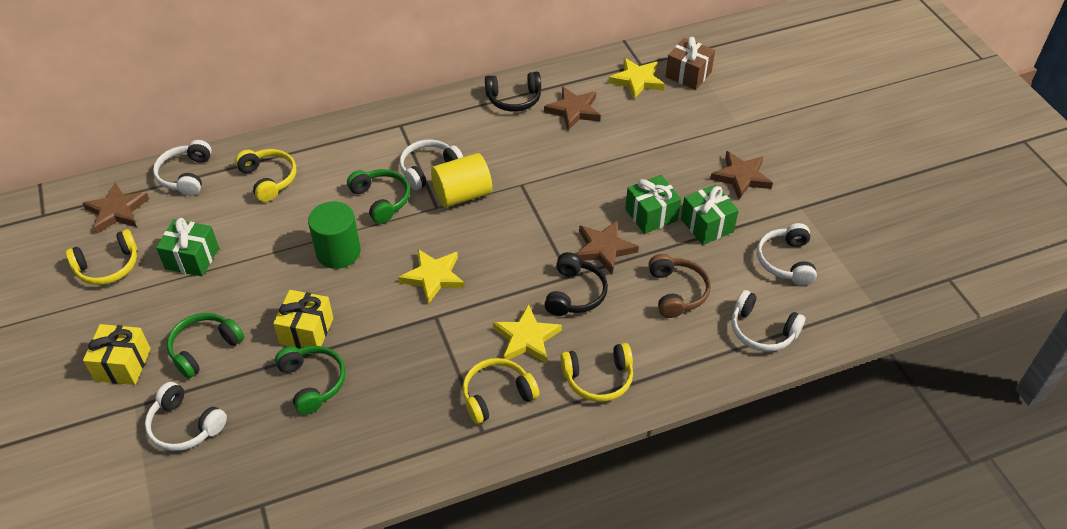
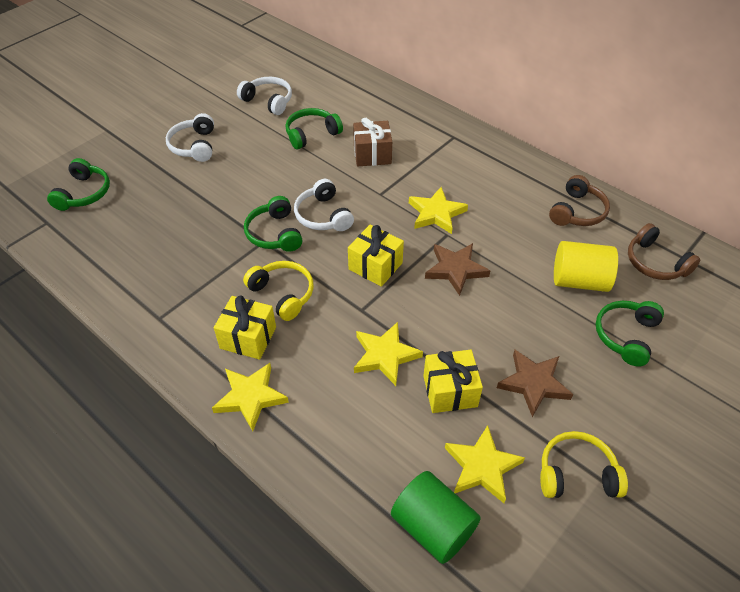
black headphones: 2 -> 0
brown headphones: 1 -> 2
brown star: 4 -> 2
green gift: 3 -> 0
green headphones: 3 -> 4
white headphones: 5 -> 3
yellow gift: 2 -> 3
yellow headphones: 4 -> 2
yellow star: 3 -> 4

